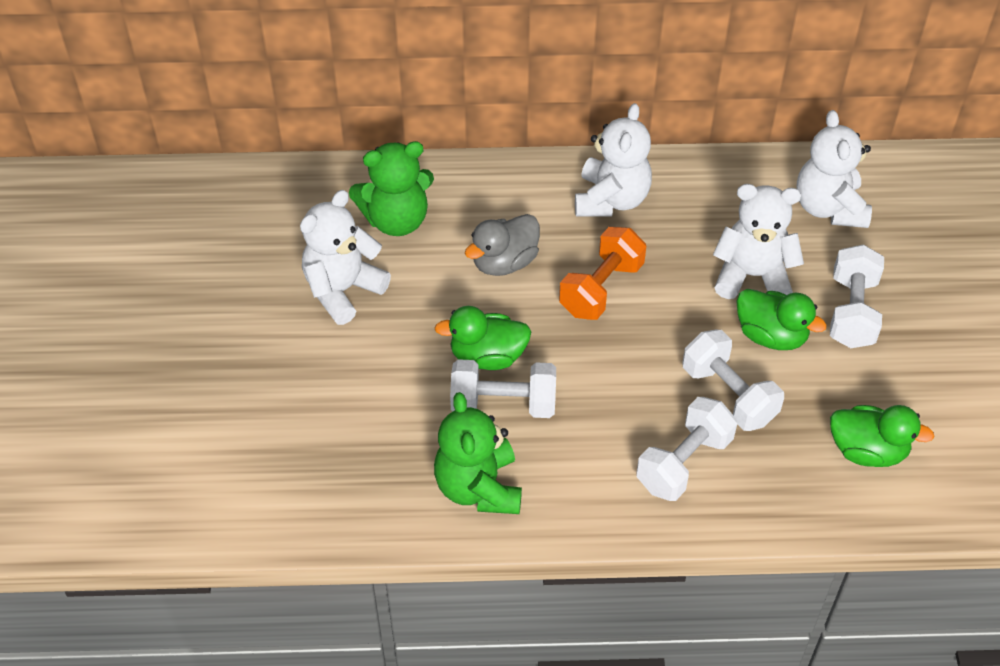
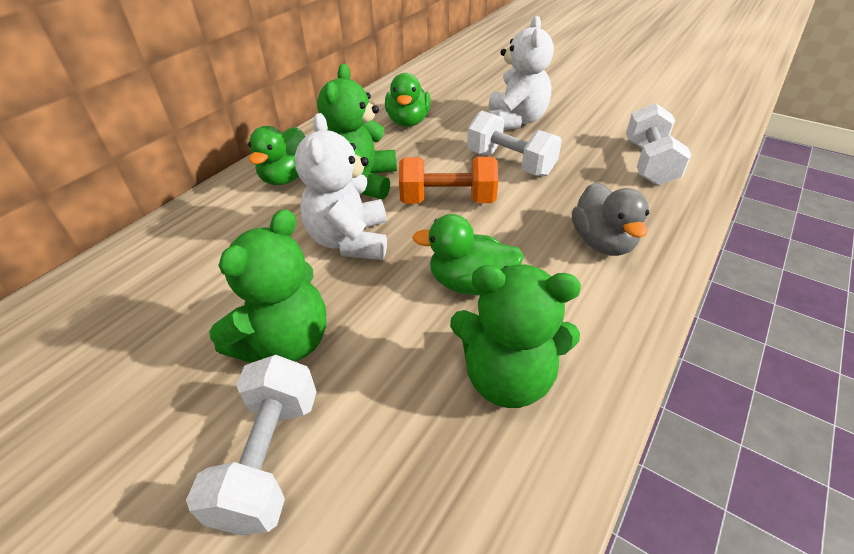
green teddy bear: 2 -> 3
white dumbbell: 4 -> 3
white teddy bear: 4 -> 2

